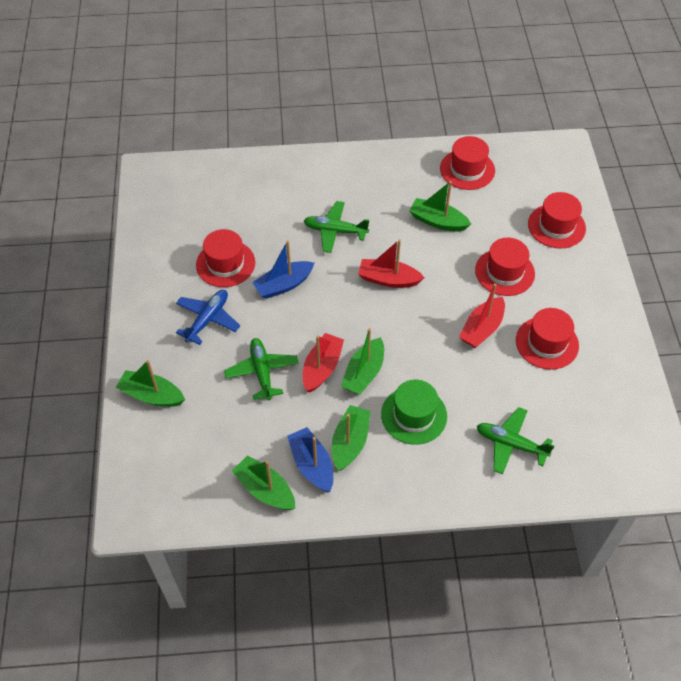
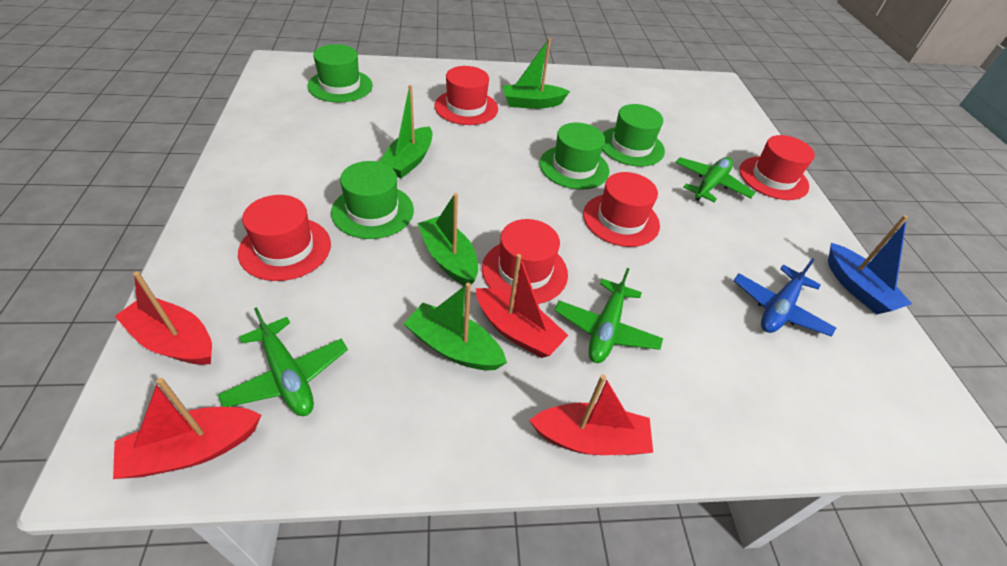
blue boat: 2 -> 1
green boat: 5 -> 4
green hat: 1 -> 4
red boat: 3 -> 4

